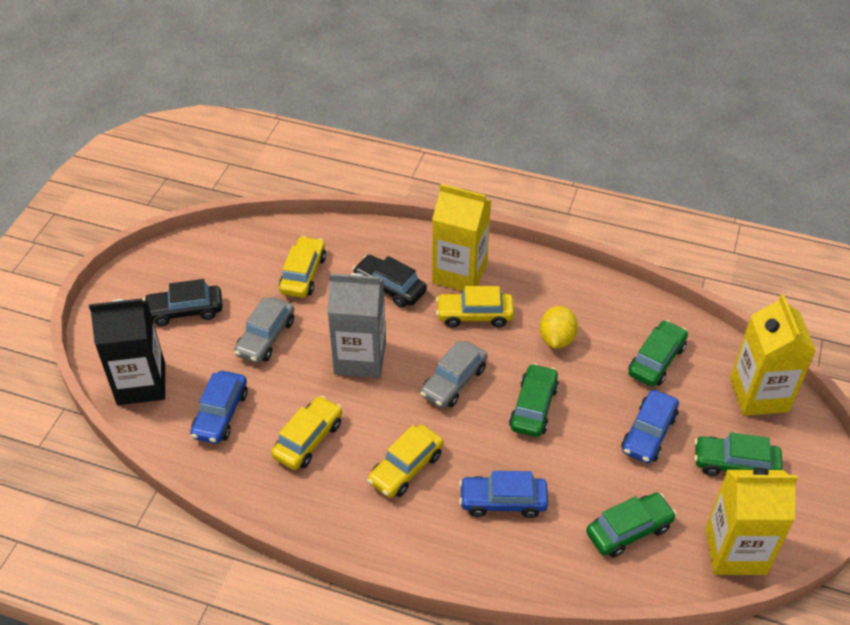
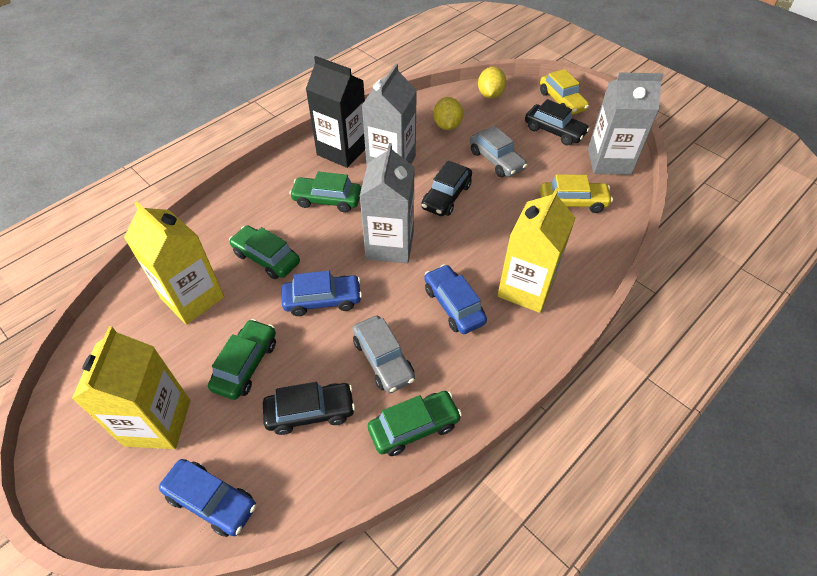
black car: 2 -> 3
grey carton: 1 -> 3
yellow car: 4 -> 2
yellow lemon: 1 -> 2

